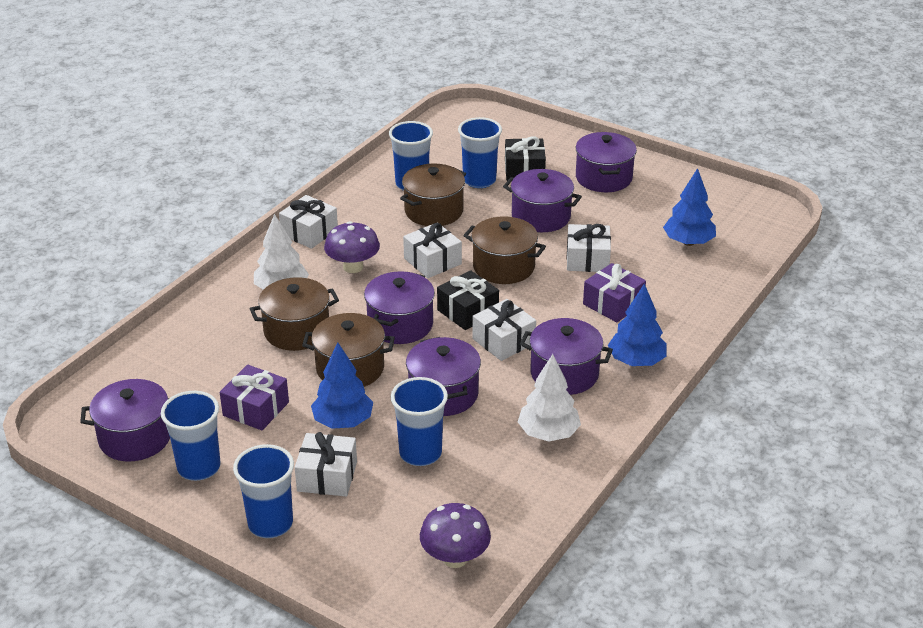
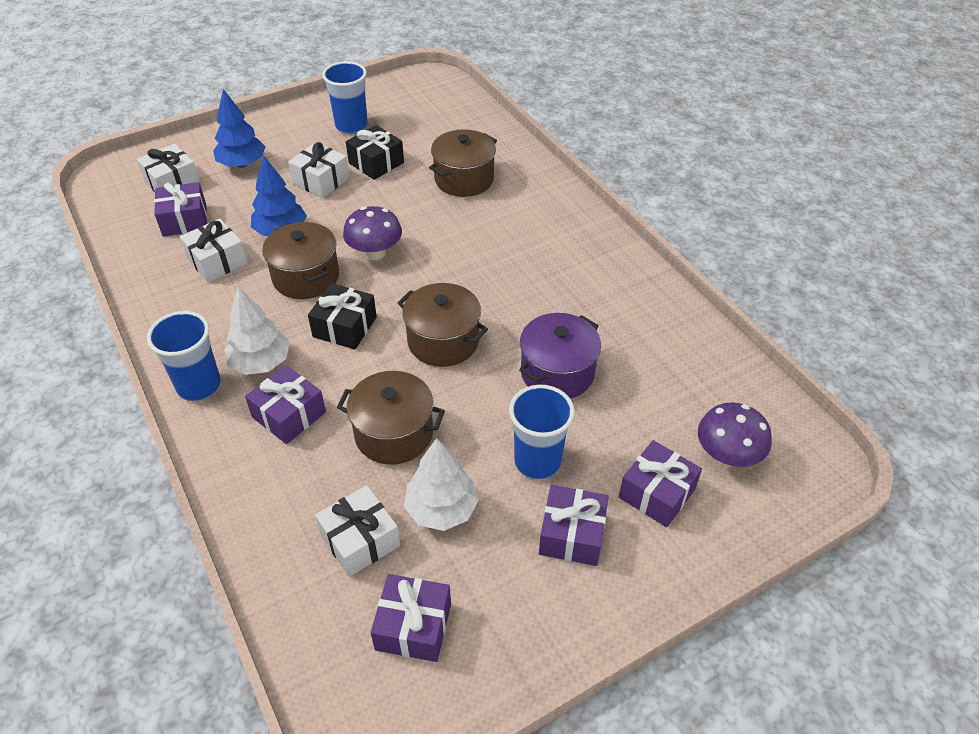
blue cup: 5 -> 3
blue tree: 3 -> 2
purple gift: 2 -> 5
purple pot: 6 -> 1
white gift: 5 -> 4

